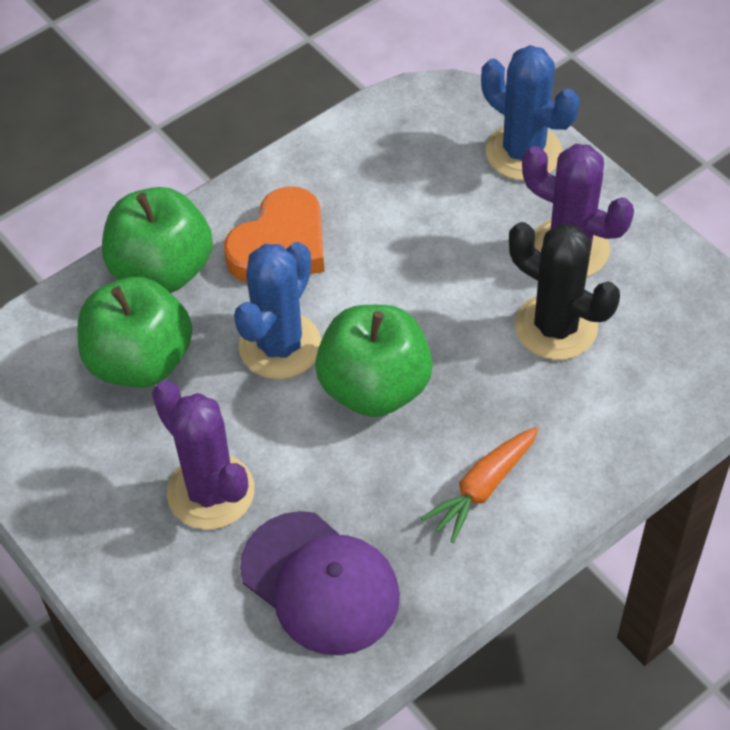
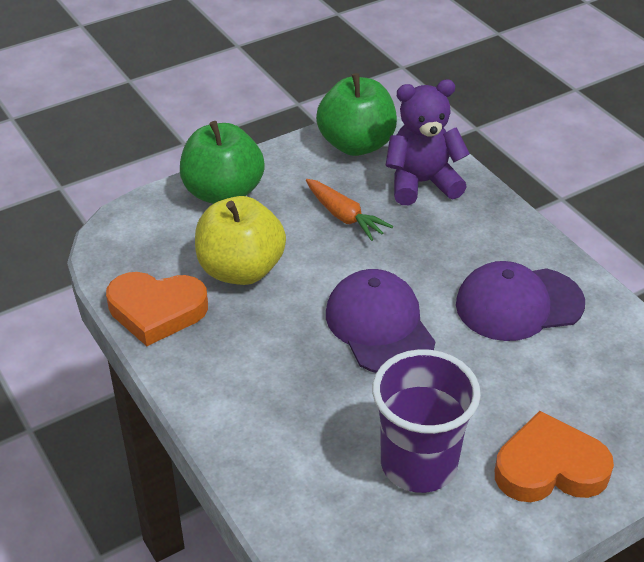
black cactus: 1 -> 0
blue cactus: 2 -> 0
green apple: 3 -> 2
orange heart: 1 -> 2
purple cactus: 2 -> 0
purple cap: 1 -> 2
purple cup: 0 -> 1
purple teddy bear: 0 -> 1
yellow apple: 0 -> 1

